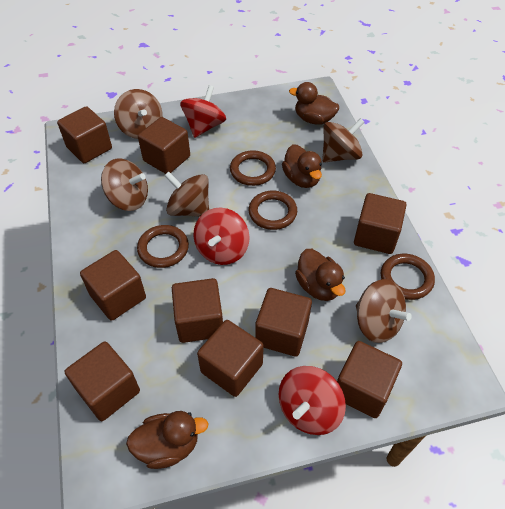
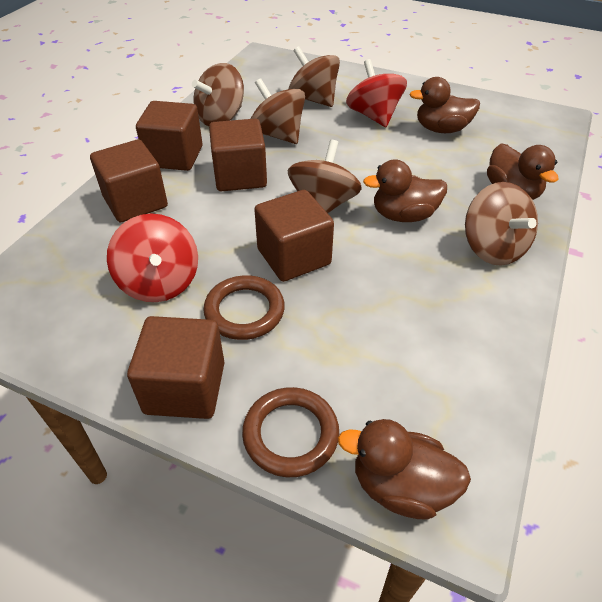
brown cube: 9 -> 5
brown ring: 4 -> 2
red spinning top: 3 -> 2

